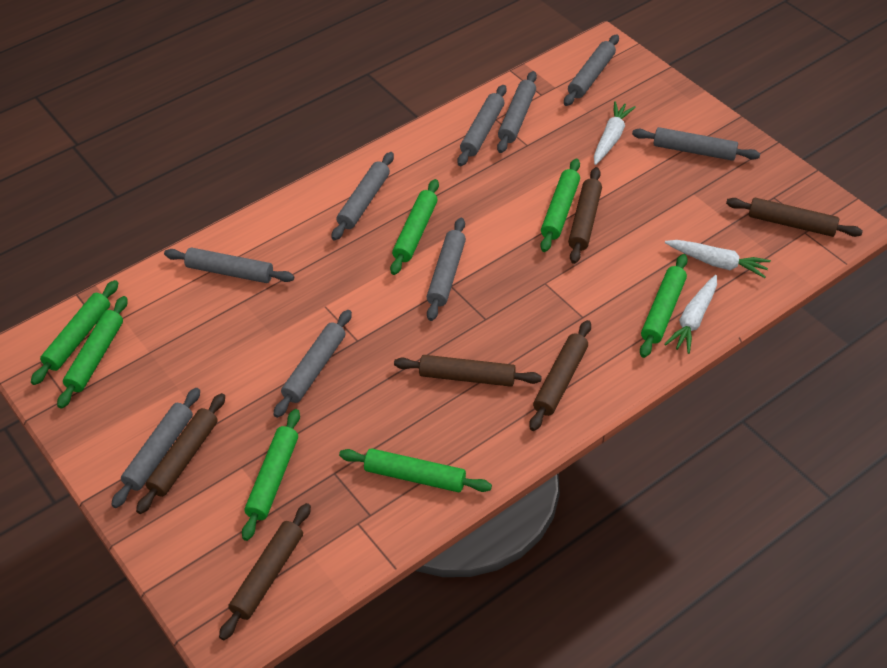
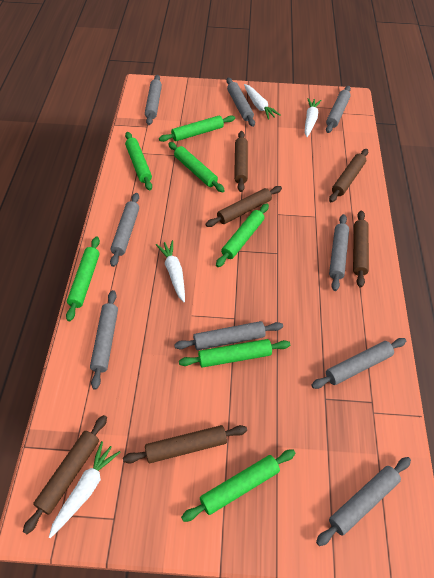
white carrot: 3 -> 4

